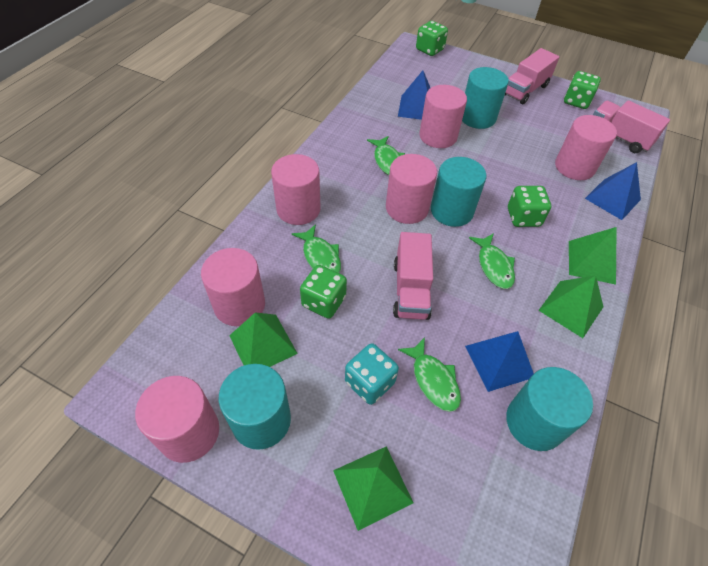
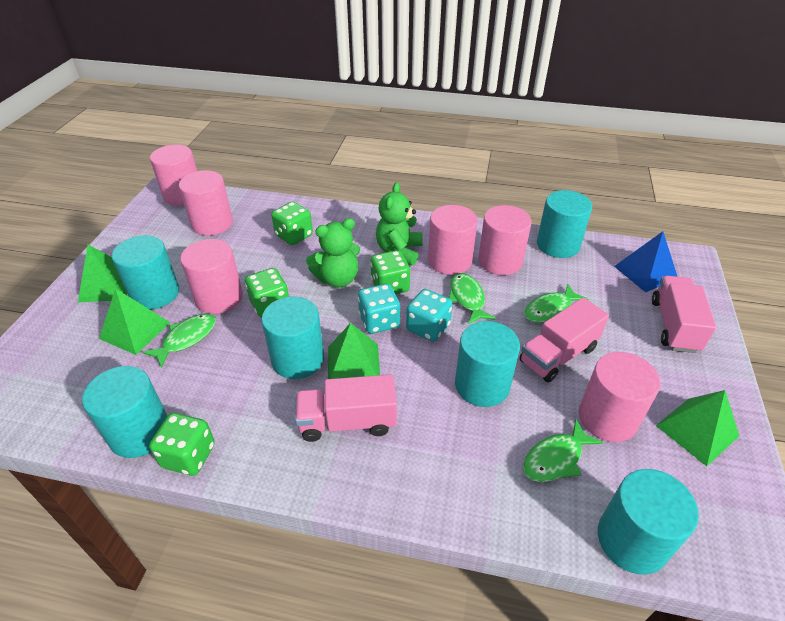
blue pyramid: 3 -> 1
green teddy bear: 0 -> 2
turquoise cylinder: 4 -> 6
turquoise dice: 1 -> 2

